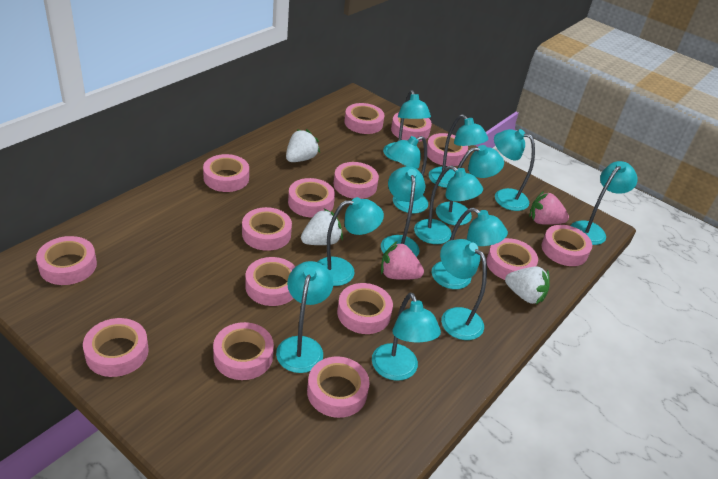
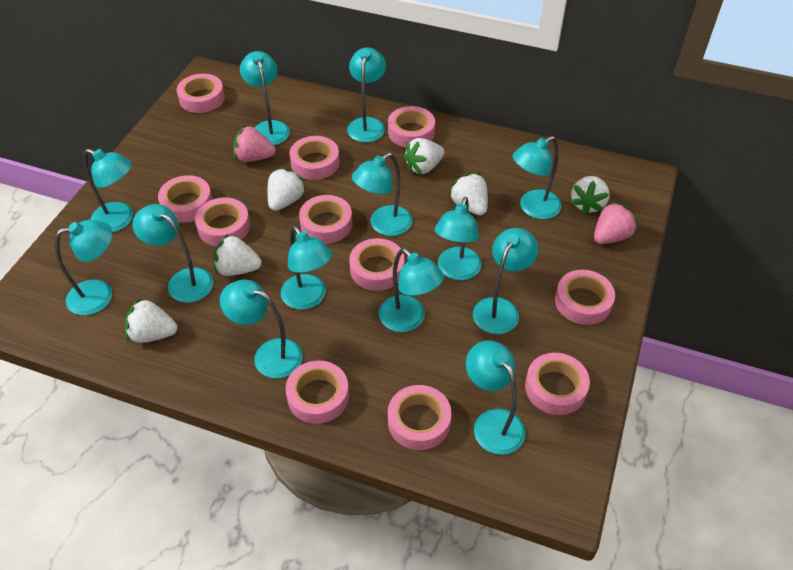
pink tape: 15 -> 11
white strawberry: 3 -> 6

